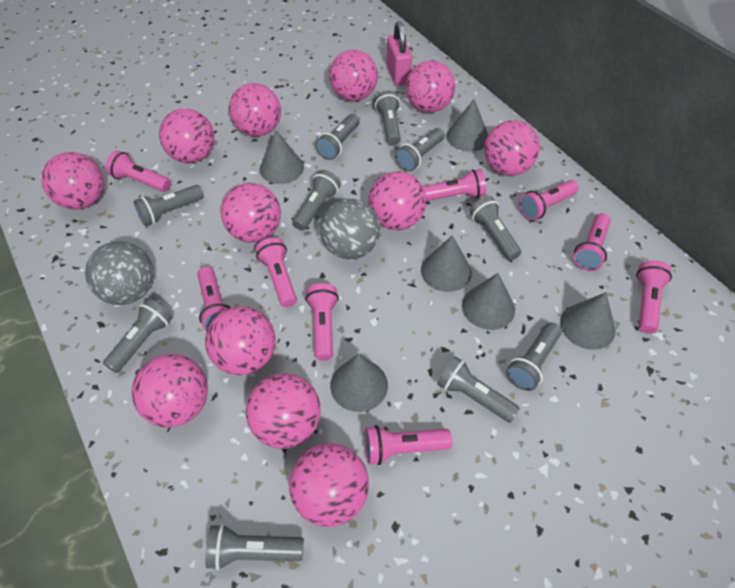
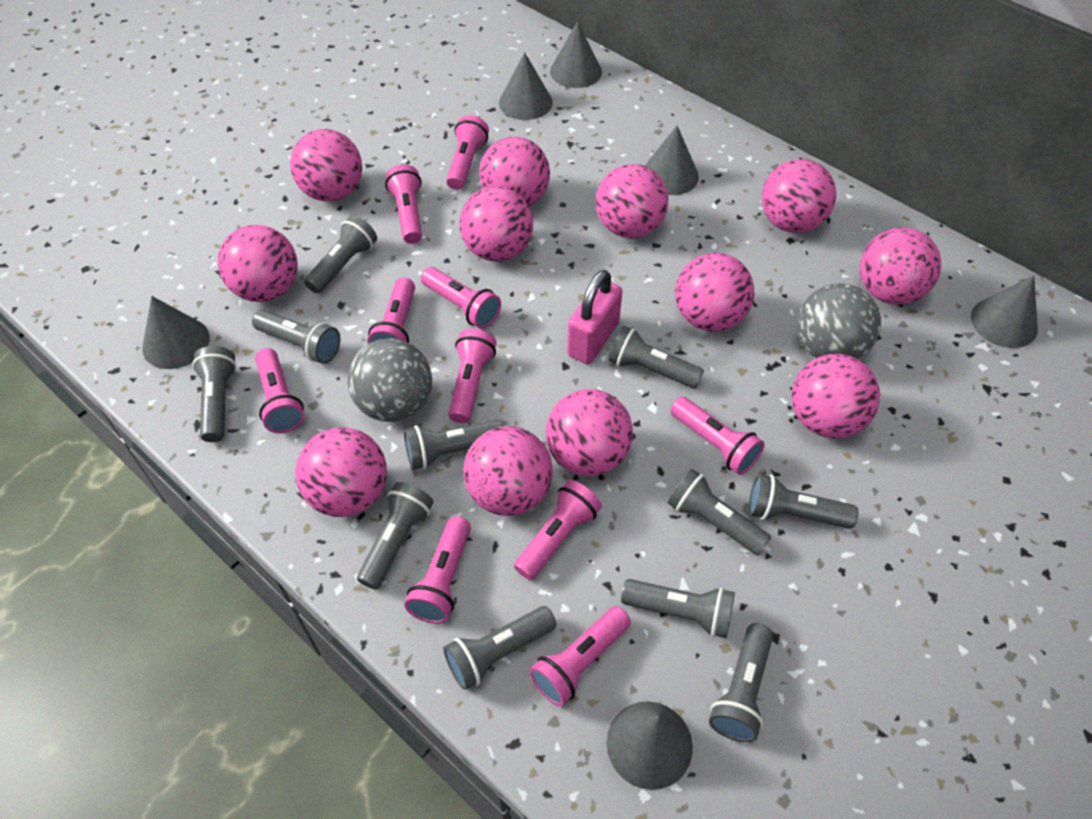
grey flashlight: 10 -> 11
pink flashlight: 9 -> 10

